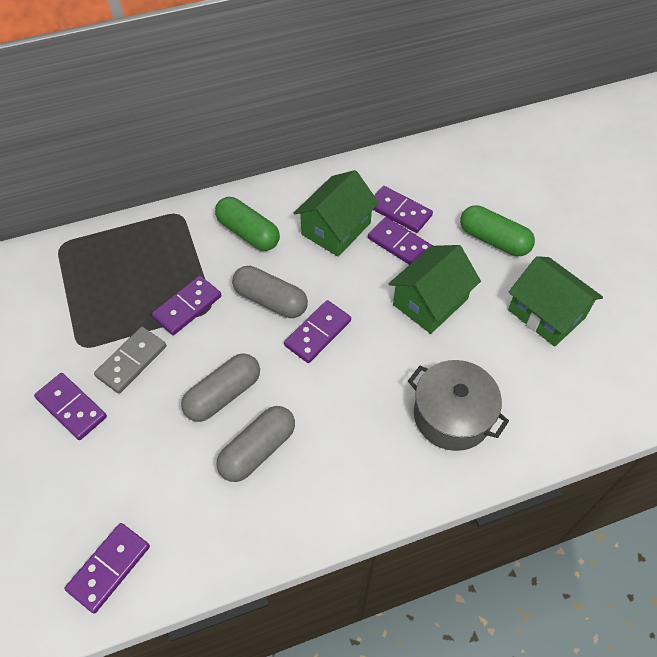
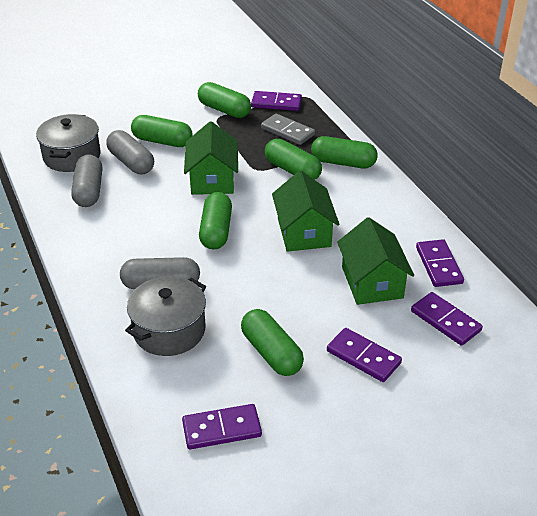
green capsule: 2 -> 6
grey pot: 1 -> 2
purple domino: 6 -> 5

